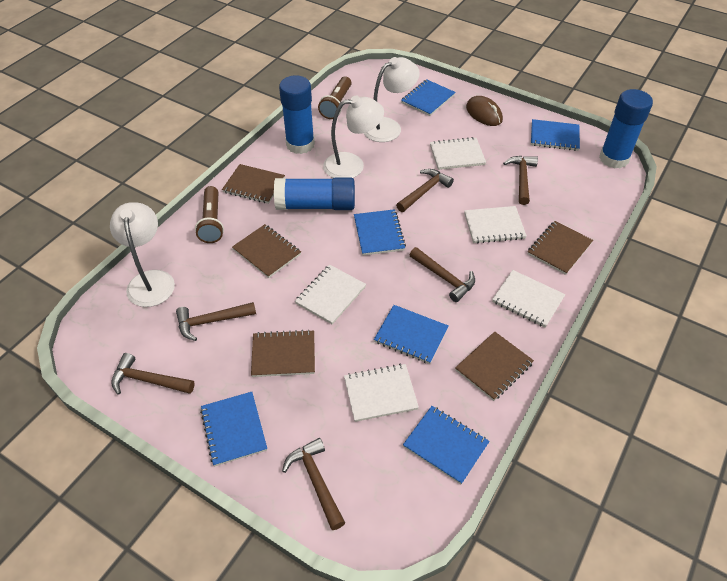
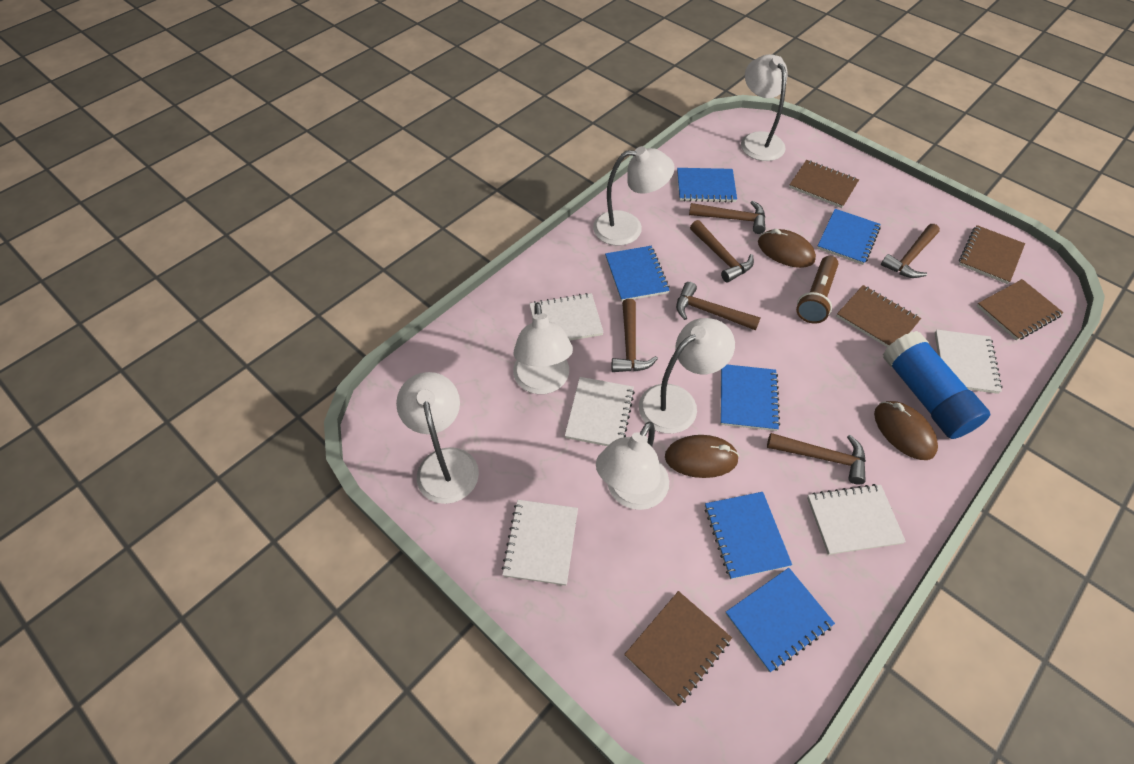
blue glue stick: 3 -> 1
brown flashlight: 2 -> 1
brown mouse: 1 -> 3
white lamp: 3 -> 6

